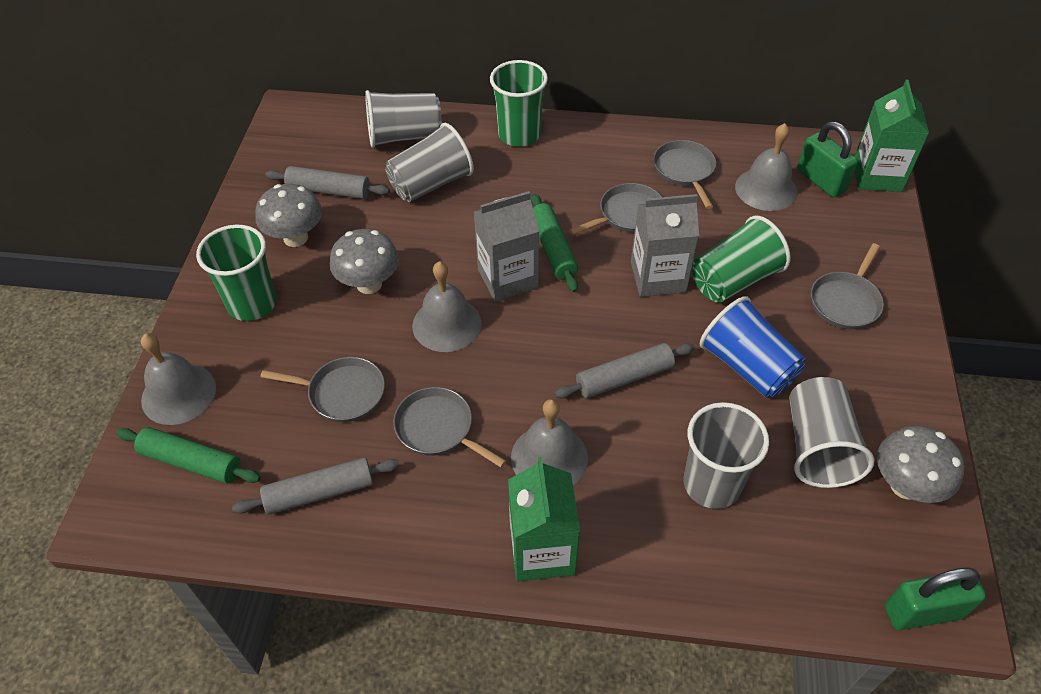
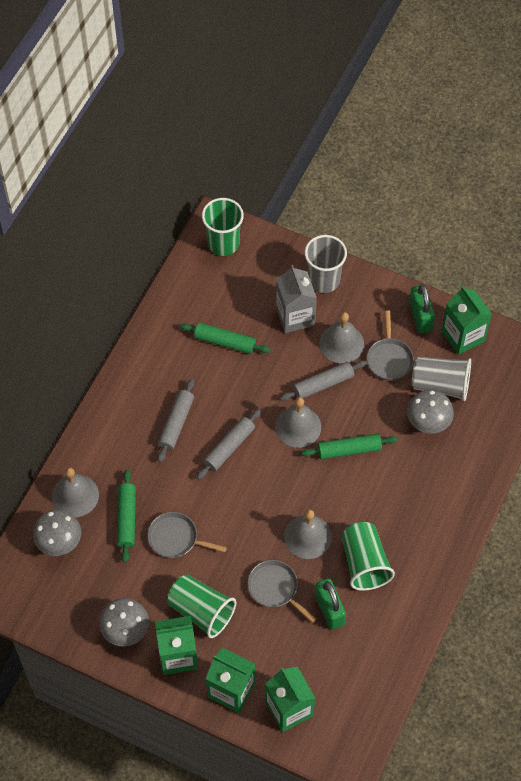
blue cup: 1 -> 0
green carton: 2 -> 4
green rolling pin: 2 -> 3
grey carton: 2 -> 1
grey cup: 4 -> 2
grey pan: 5 -> 3

